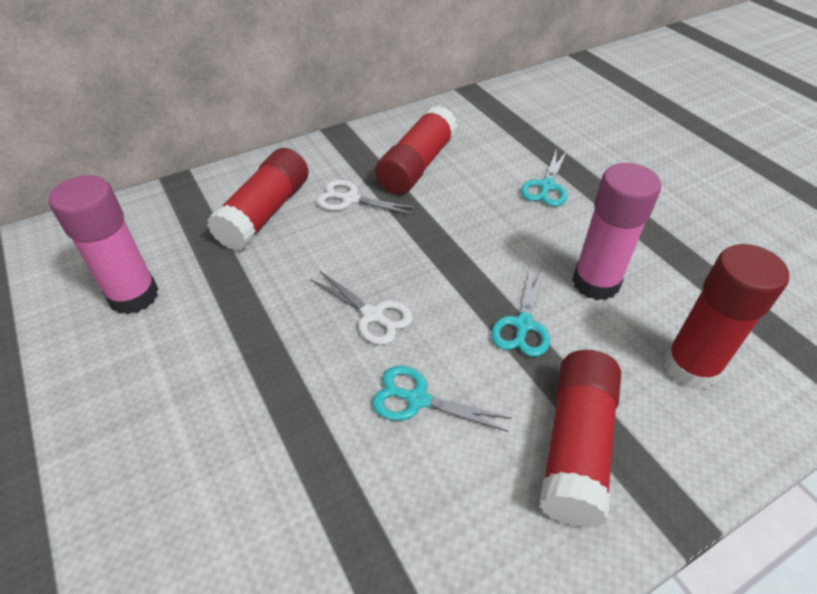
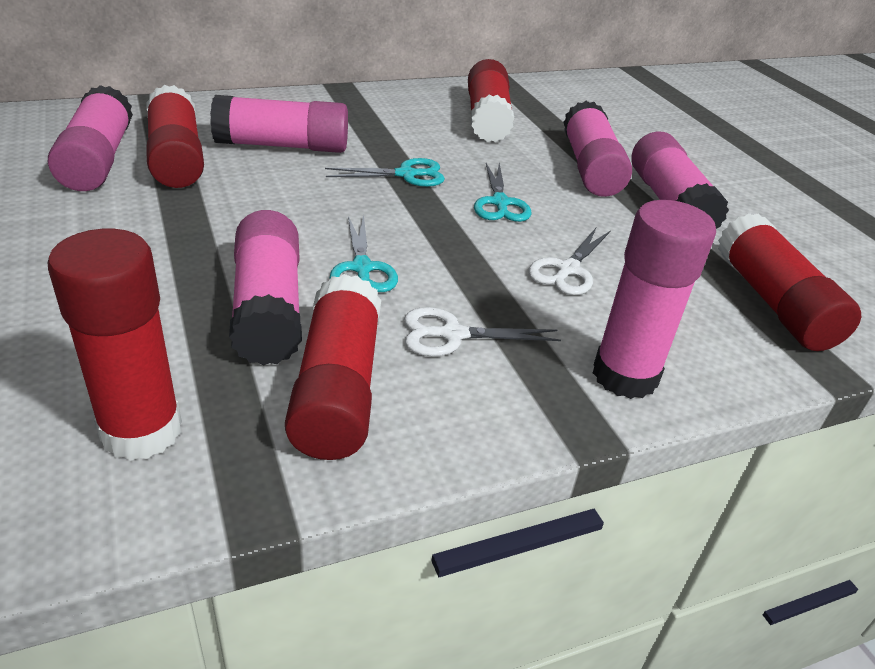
pink glue stick: 2 -> 6
red glue stick: 4 -> 5

